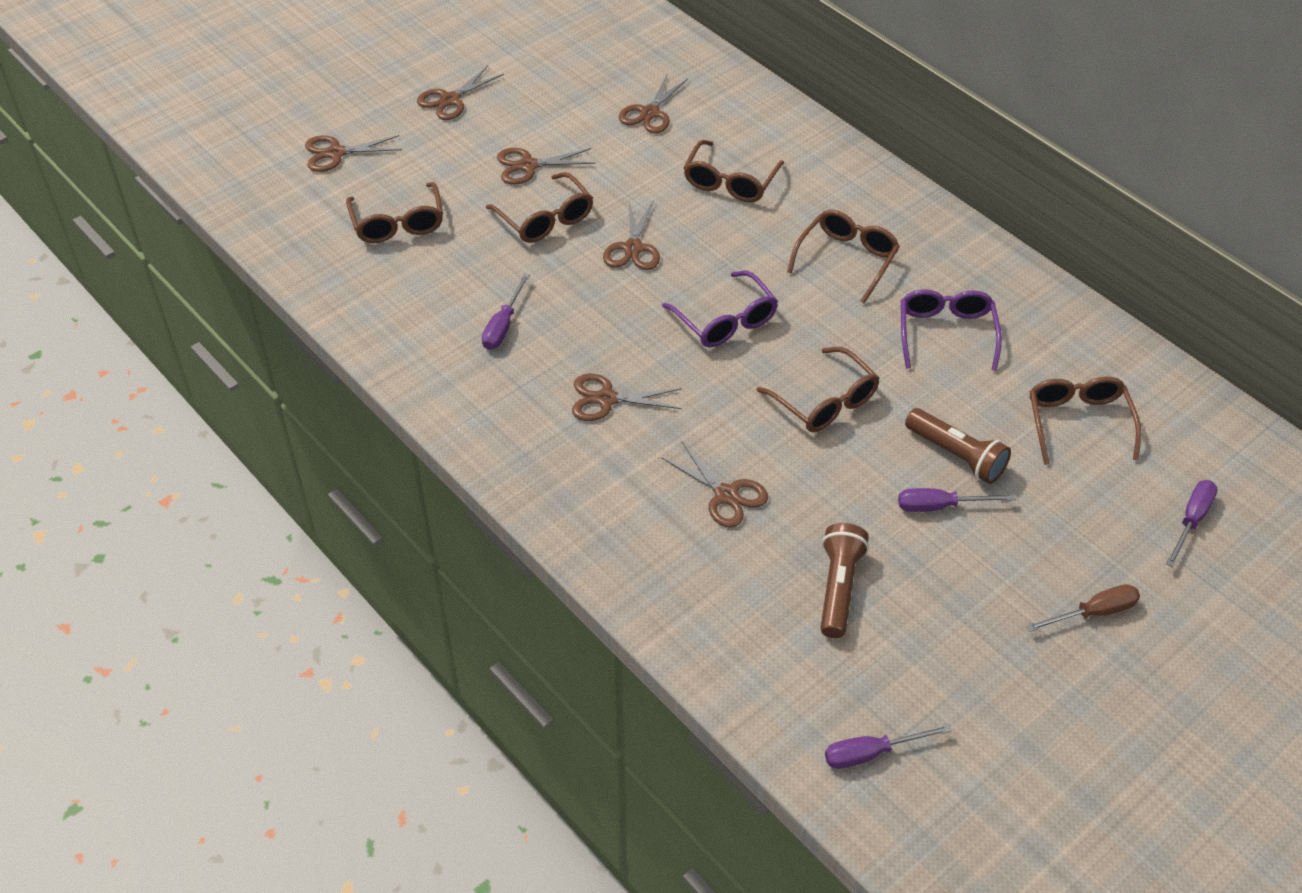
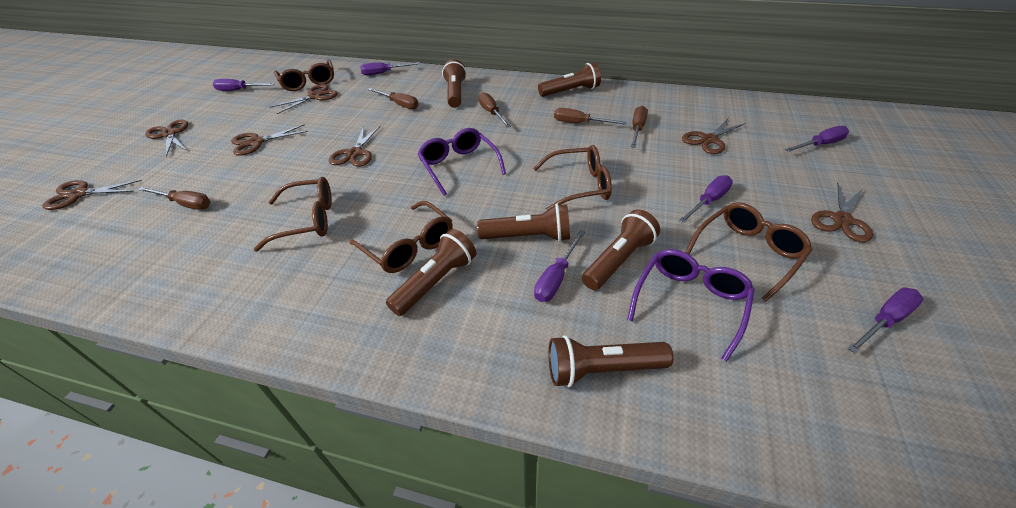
brown flashlight: 2 -> 6
brown glasses: 6 -> 5
brown screwdriver: 1 -> 5
purple screwdriver: 4 -> 6

